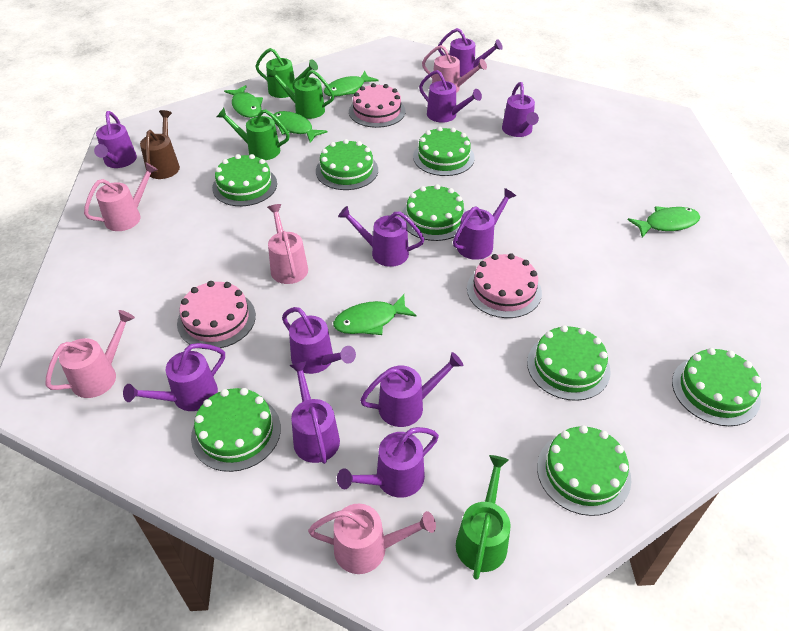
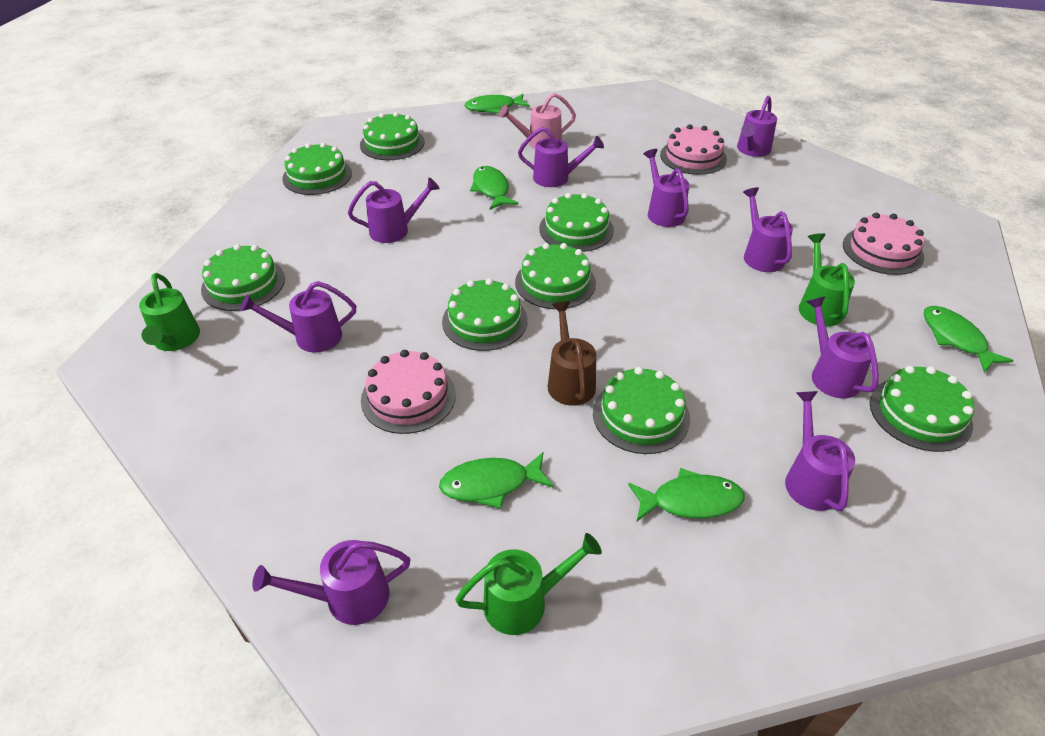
green watering can: 4 -> 3
pink watering can: 5 -> 1
purple watering can: 11 -> 9

